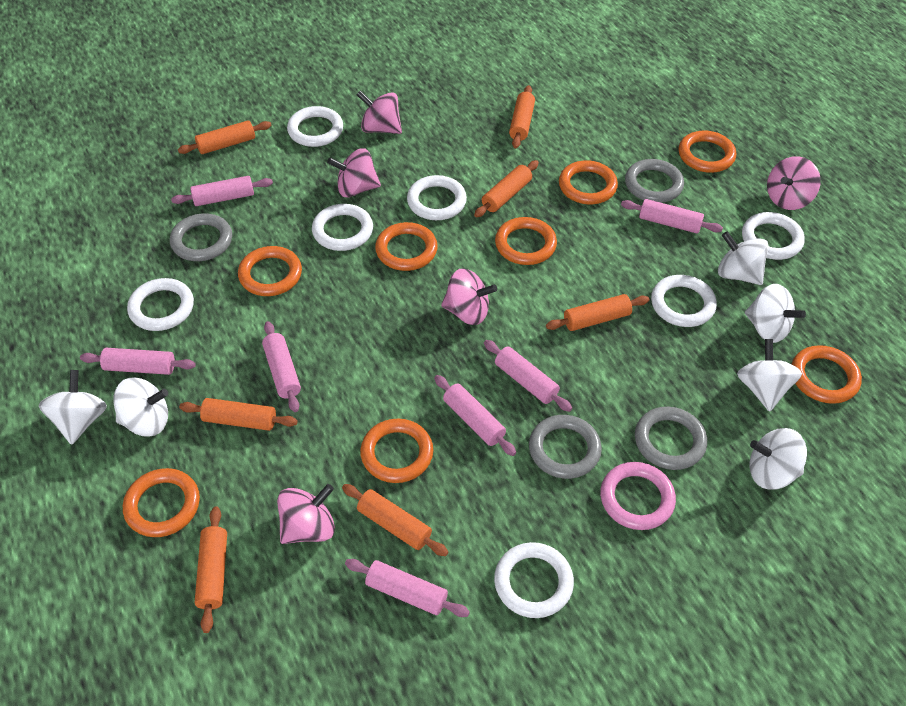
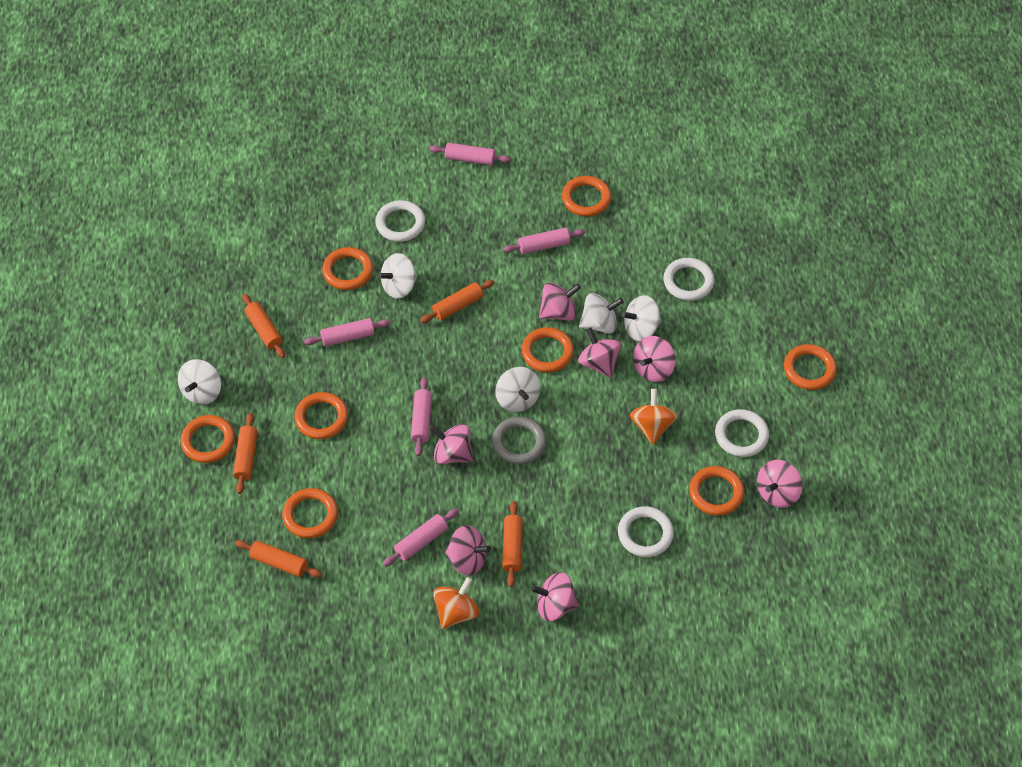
grey ring: 4 -> 1
orange rolling pin: 7 -> 5
orange spinning top: 0 -> 2
pink ring: 1 -> 0
pink rolling pin: 7 -> 5
pink spinning top: 5 -> 7
white ring: 7 -> 4
white spinning top: 6 -> 5

